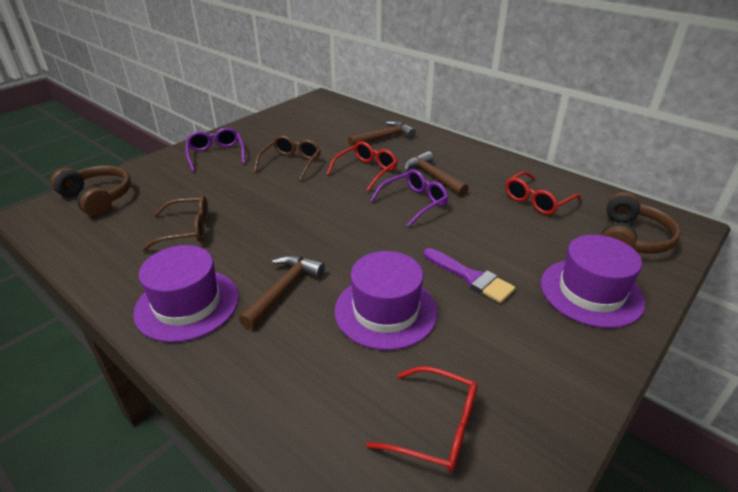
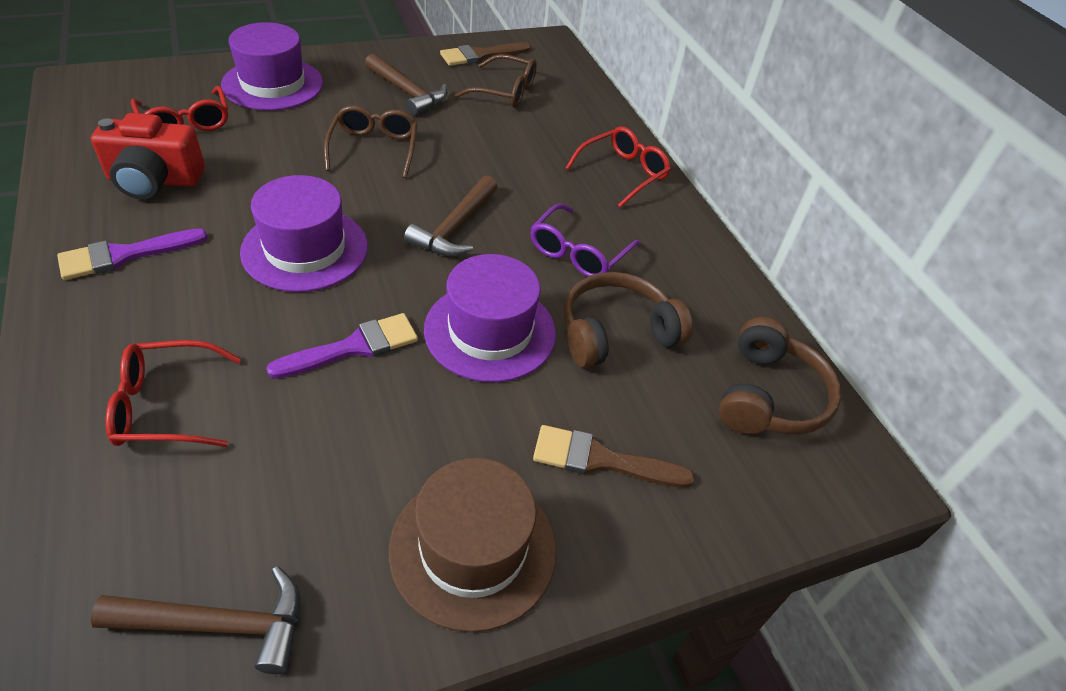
brown brush: 0 -> 2
brown hat: 0 -> 1
purple brush: 1 -> 2
purple glasses: 2 -> 1
red camera: 0 -> 1

